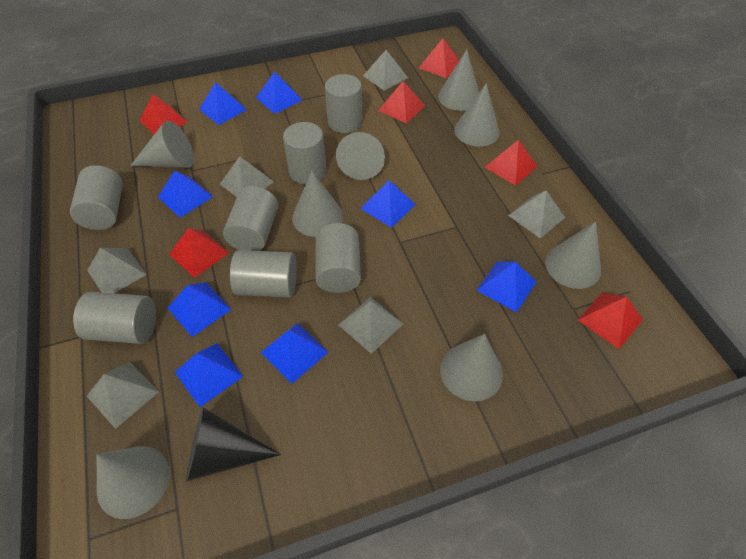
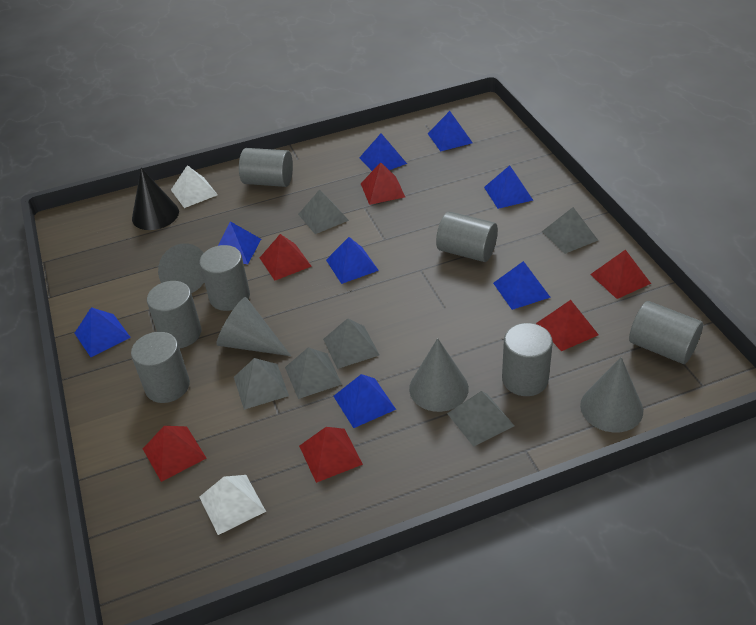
grey cone: 8 -> 4
white pyramid: 0 -> 2

